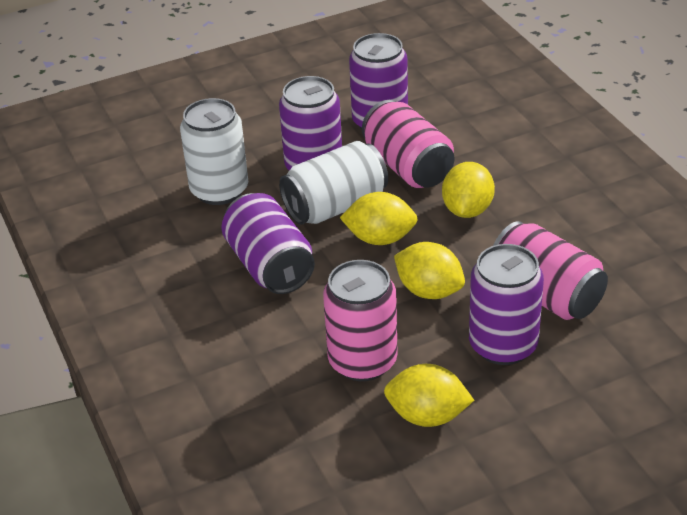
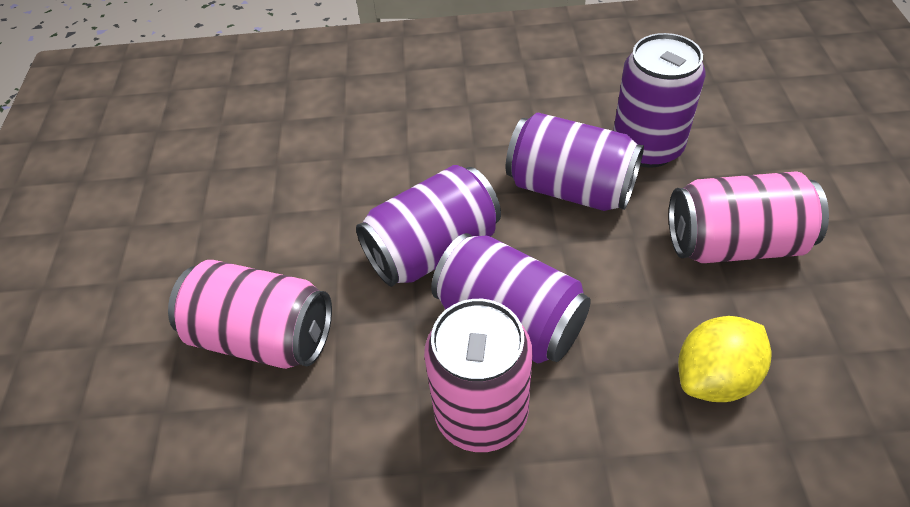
white can: 2 -> 0
yellow lemon: 4 -> 1

